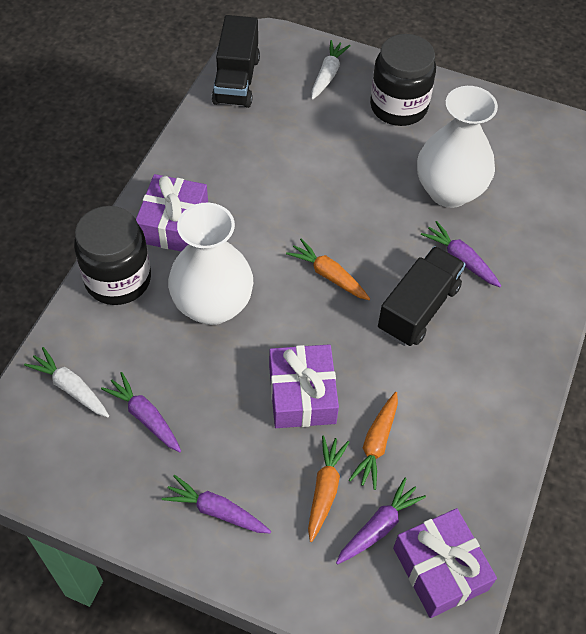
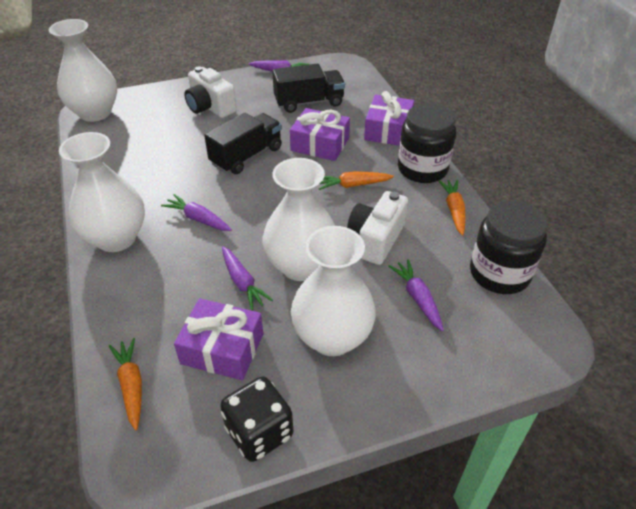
black dice: 0 -> 1
white camera: 0 -> 2
white carrot: 2 -> 0
white vase: 2 -> 4

